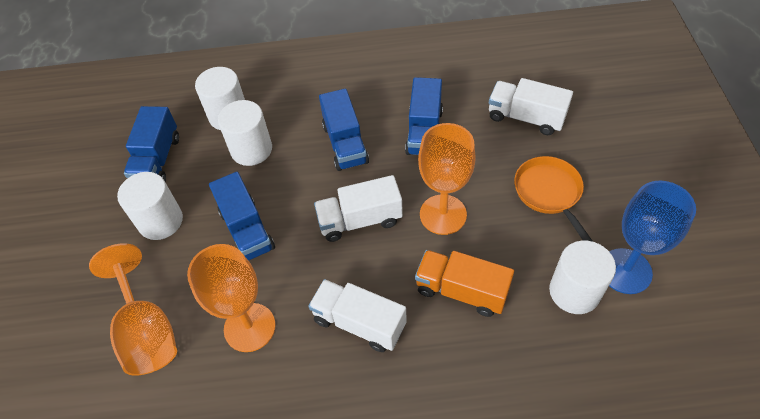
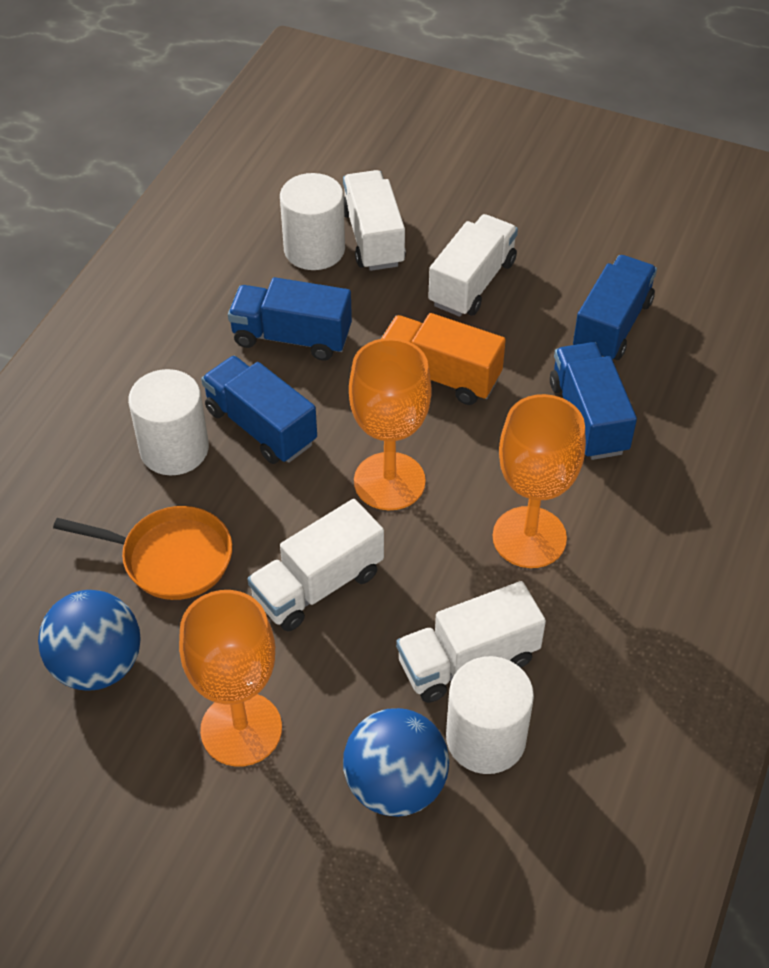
blue ball: 0 -> 2
blue goblet: 1 -> 0
white cylinder: 4 -> 3
white truck: 3 -> 4

